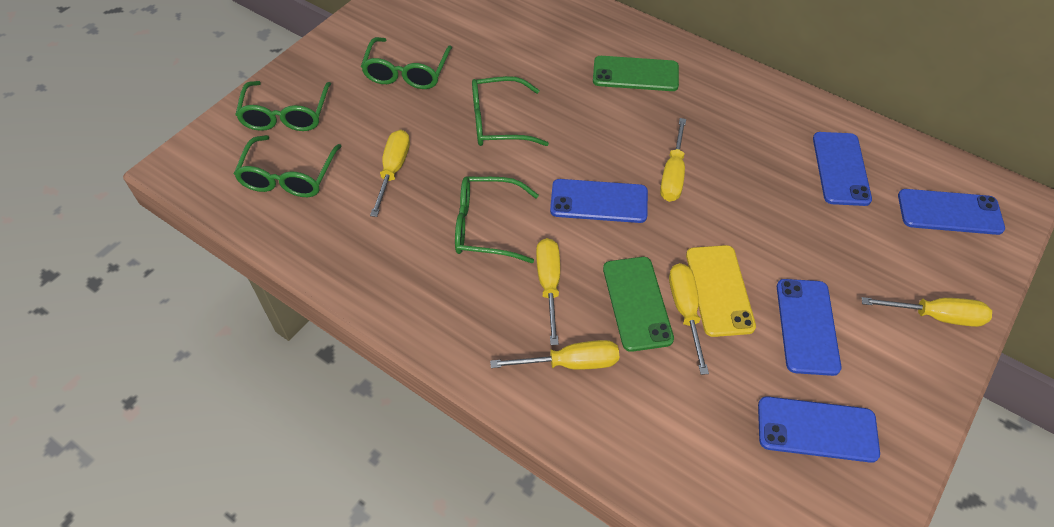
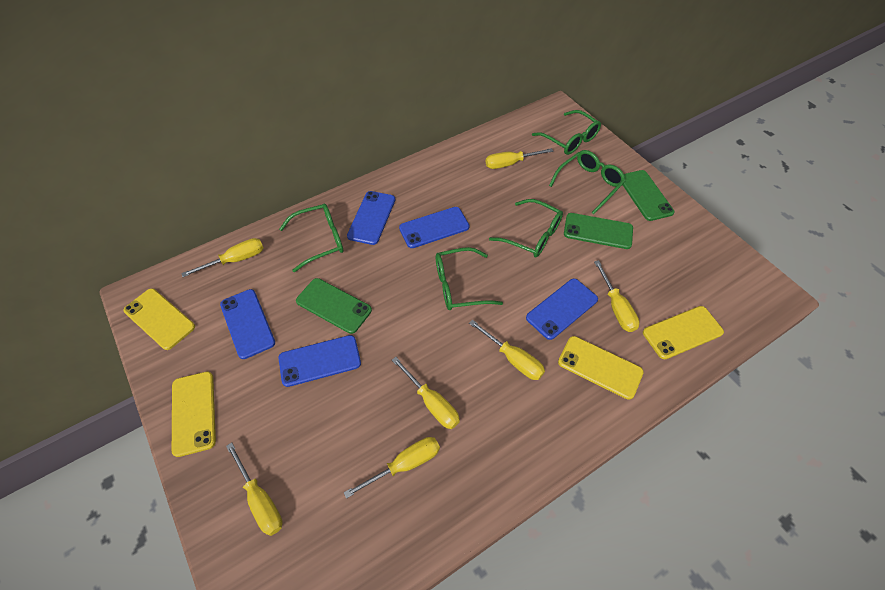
green phone: 2 -> 3
yellow phone: 1 -> 4
yellow screwdriver: 6 -> 7

